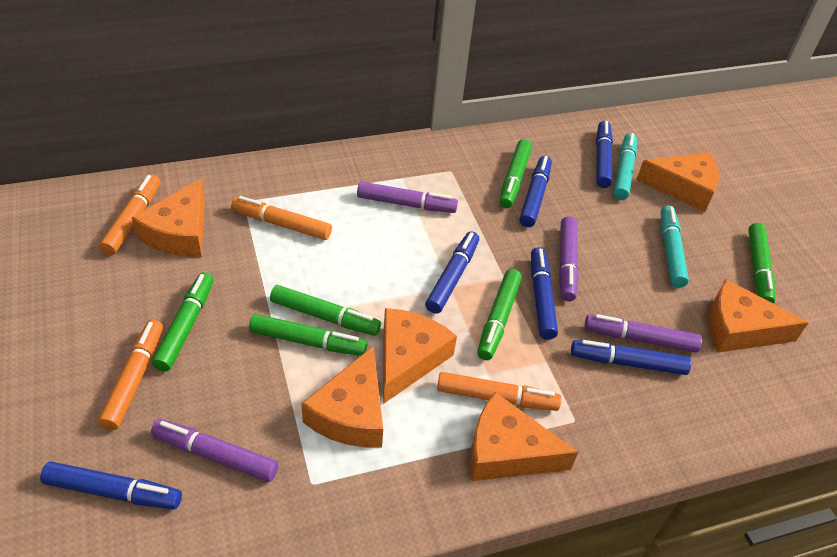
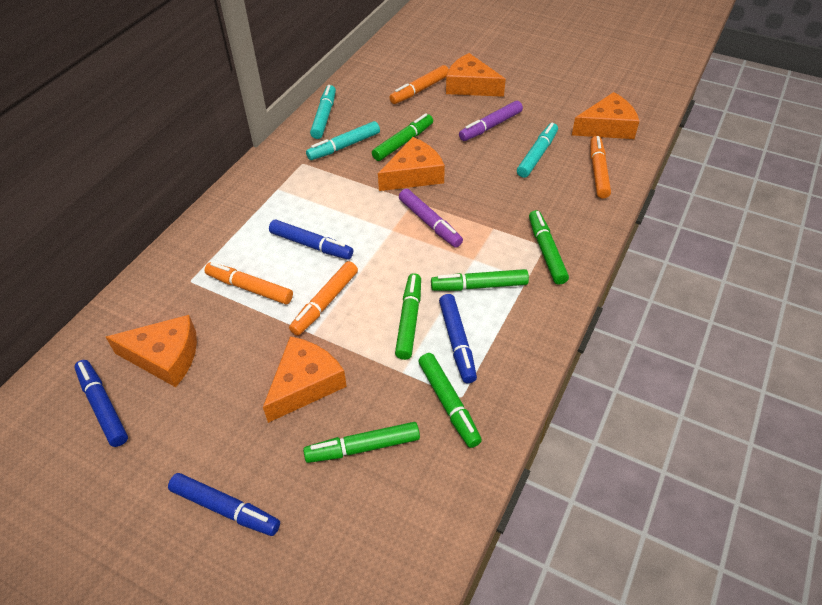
blue marker: 6 -> 4
orange cheese: 6 -> 5
purple marker: 4 -> 2
turquoise marker: 2 -> 3

